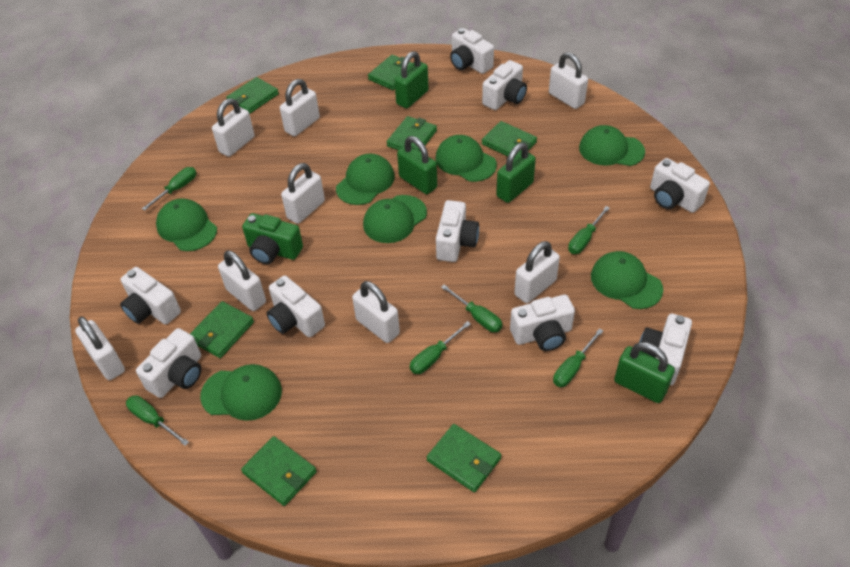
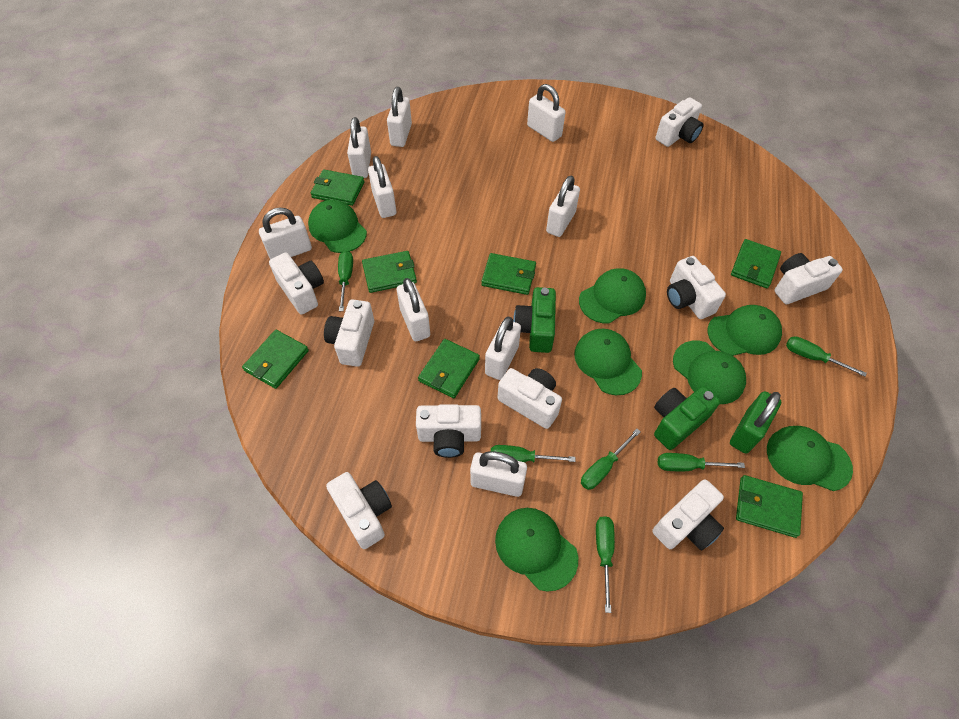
green camera: 1 -> 2
green padlock: 4 -> 1
white padlock: 8 -> 9

